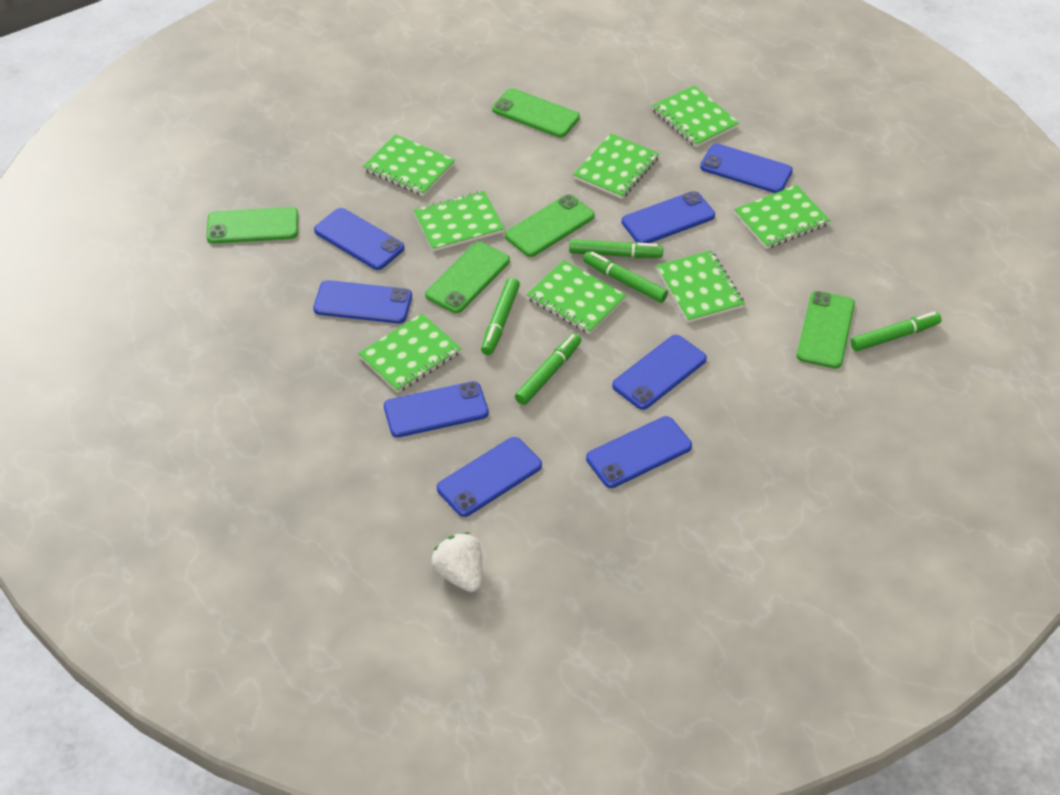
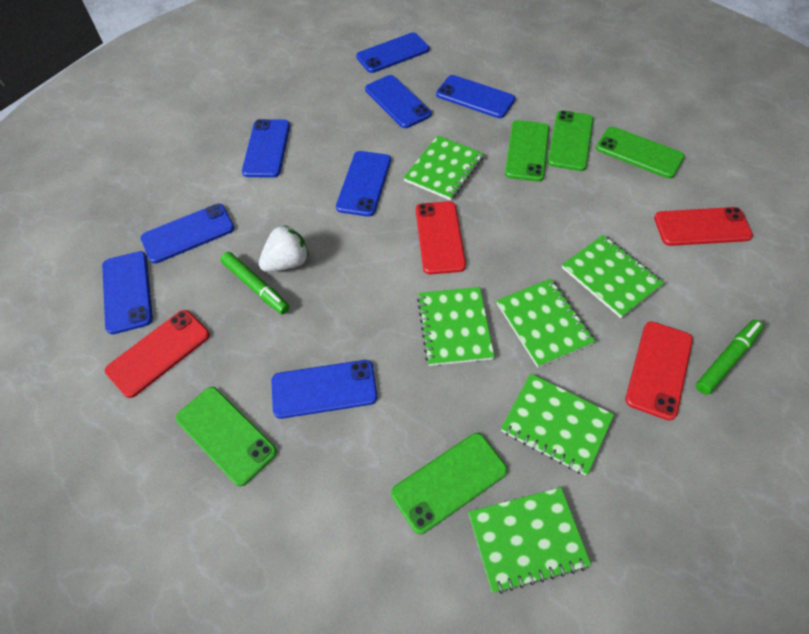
green marker: 5 -> 2
green notebook: 8 -> 6
red phone: 0 -> 4

